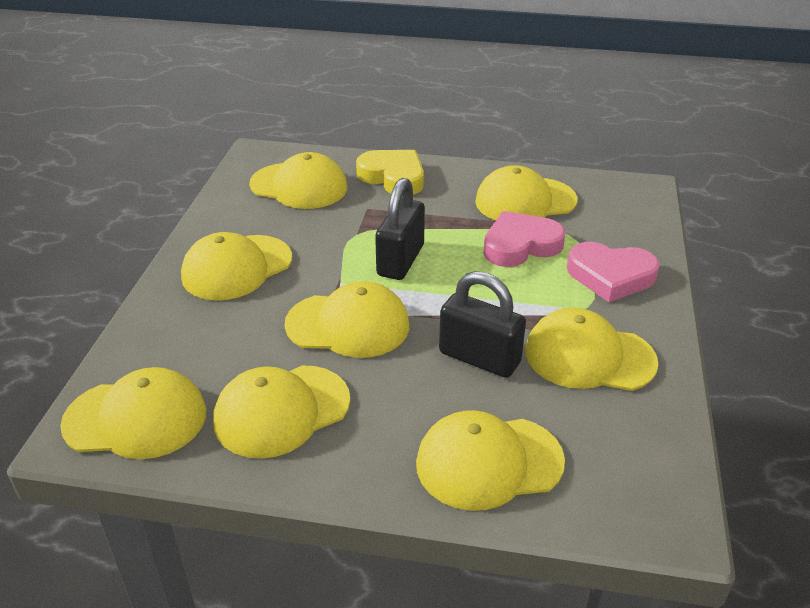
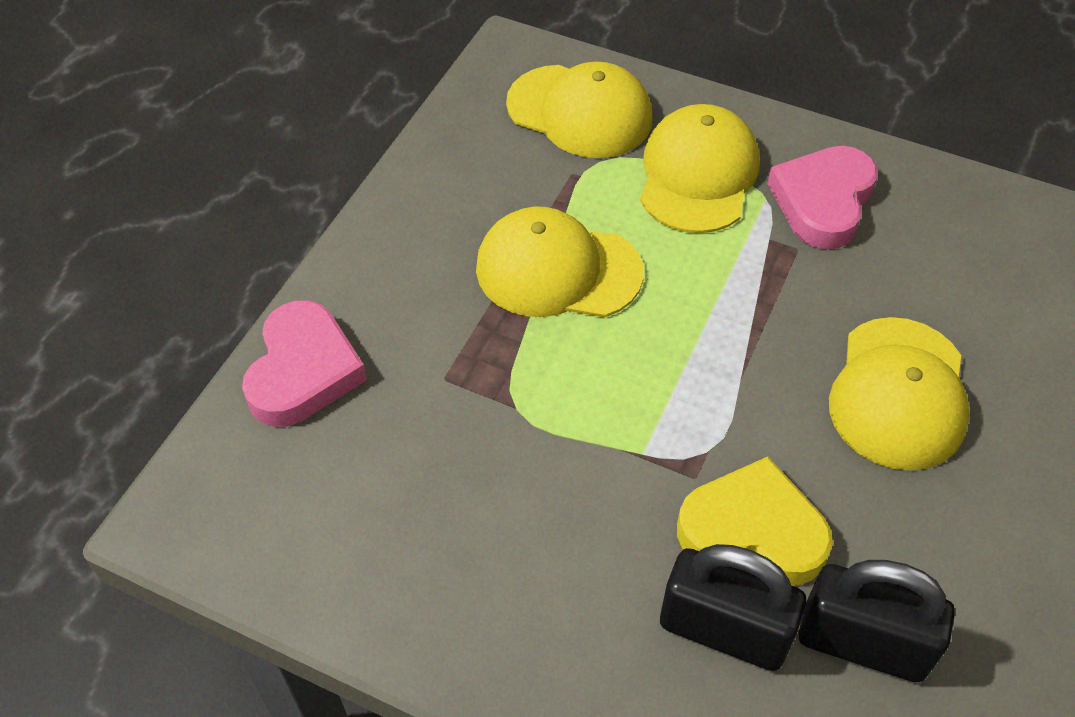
yellow cap: 8 -> 4

